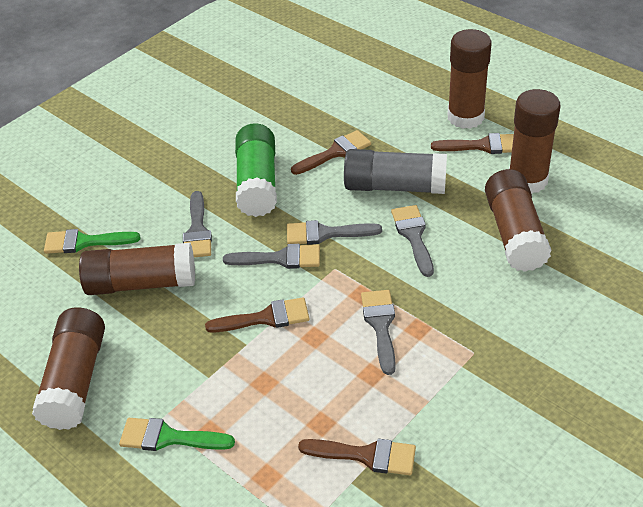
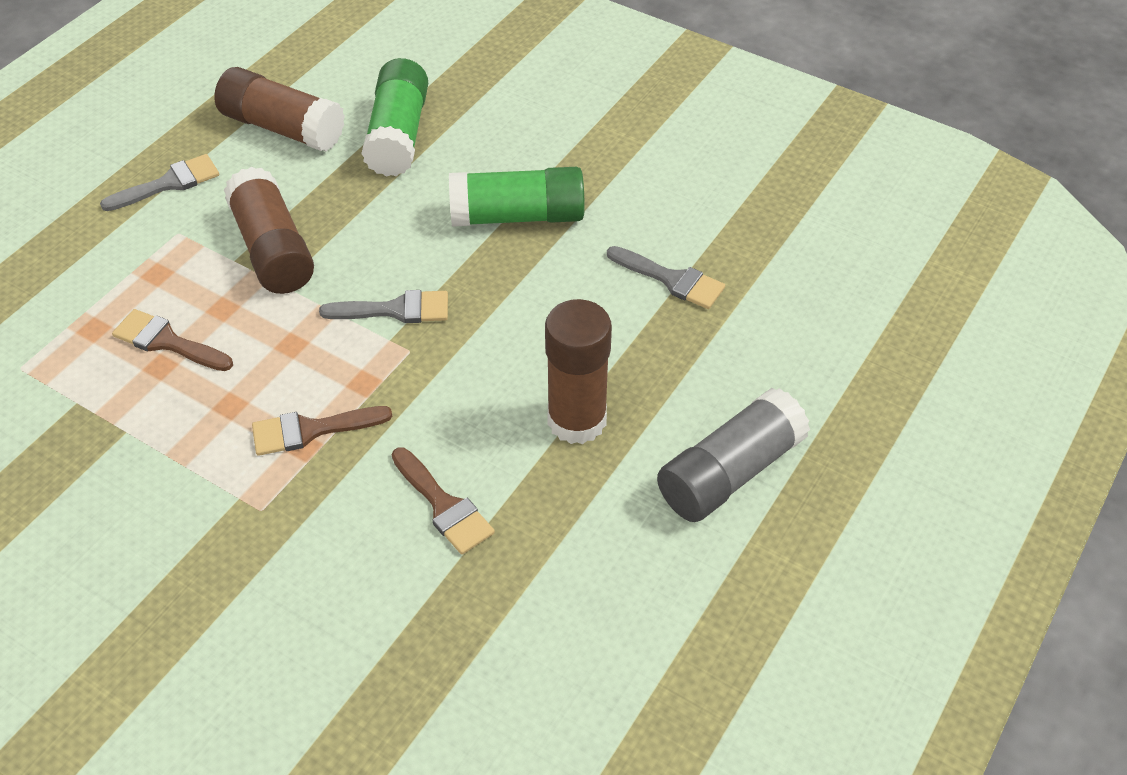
brown brush: 4 -> 3
brown glue stick: 5 -> 3
green brush: 2 -> 0
green glue stick: 1 -> 2
grey brush: 5 -> 3

